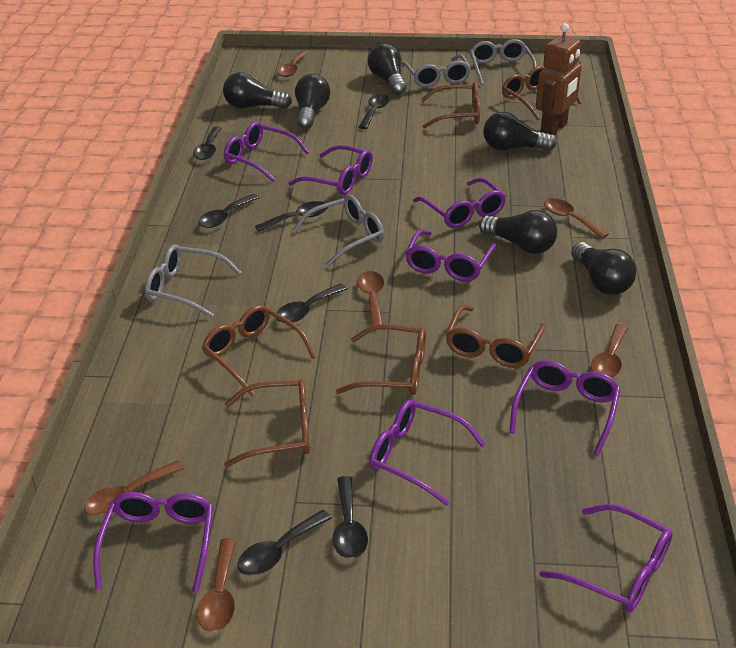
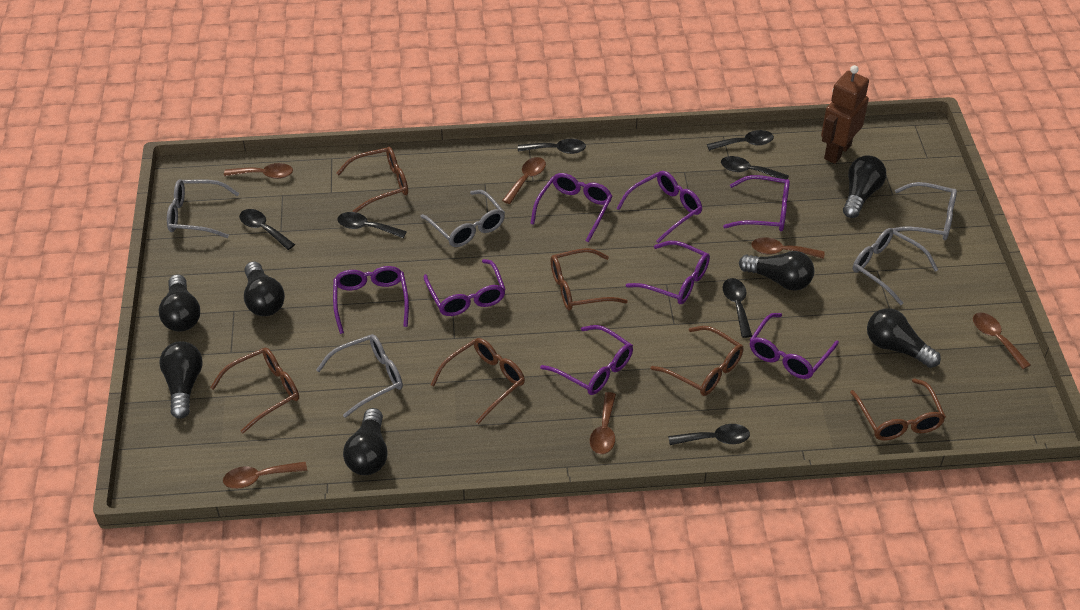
black light bulb: 6 -> 7
grey glasses: 4 -> 5

